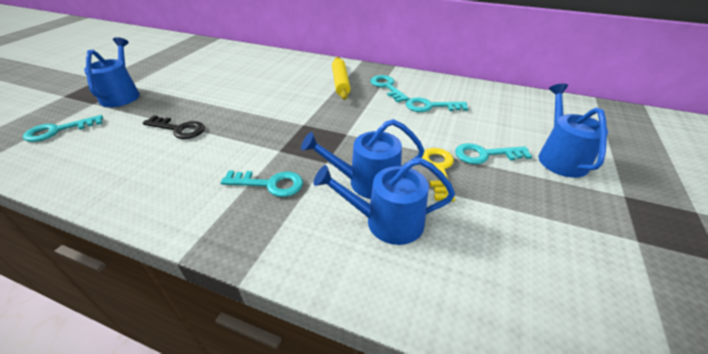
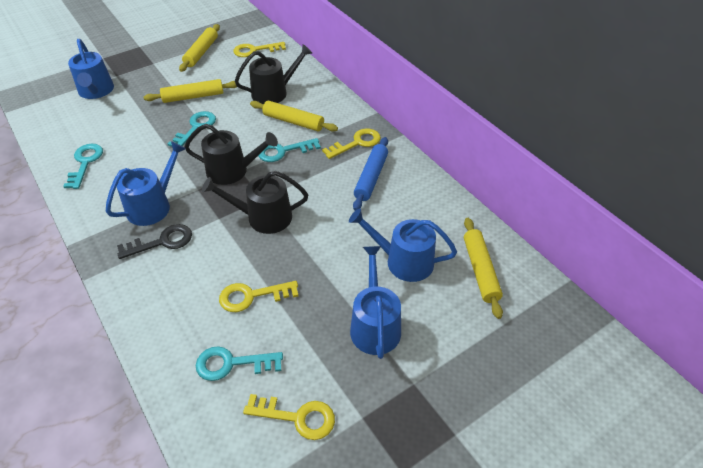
black watering can: 0 -> 3
blue rolling pin: 0 -> 1
turquoise key: 5 -> 4
yellow key: 1 -> 4
yellow rolling pin: 1 -> 4

